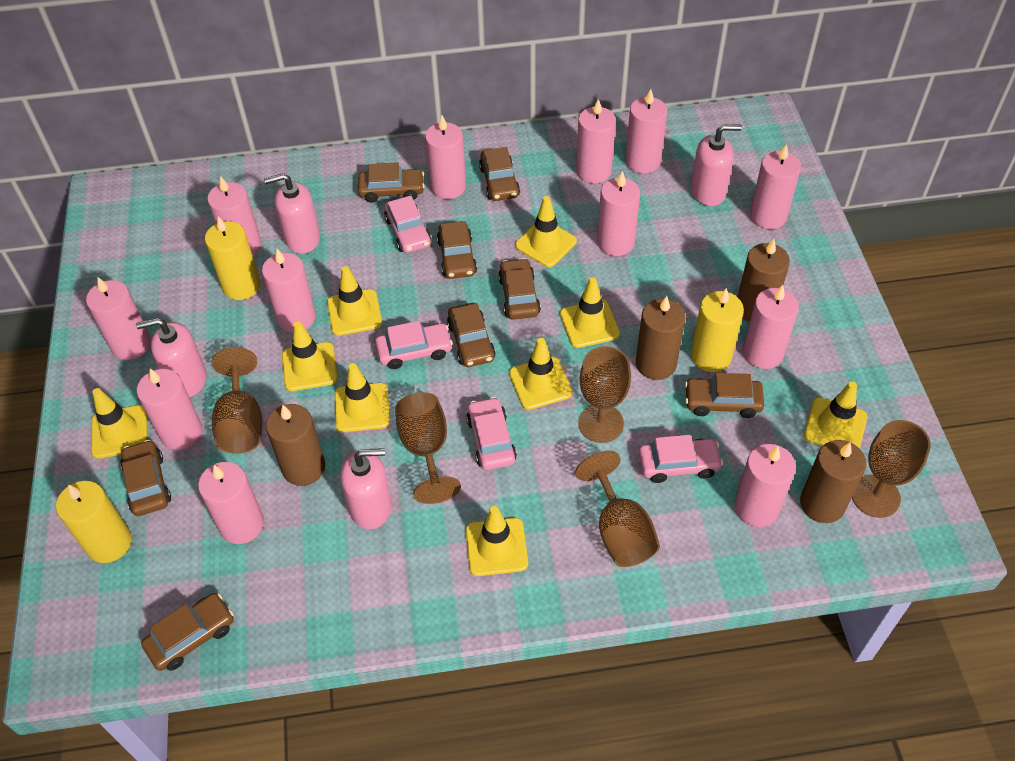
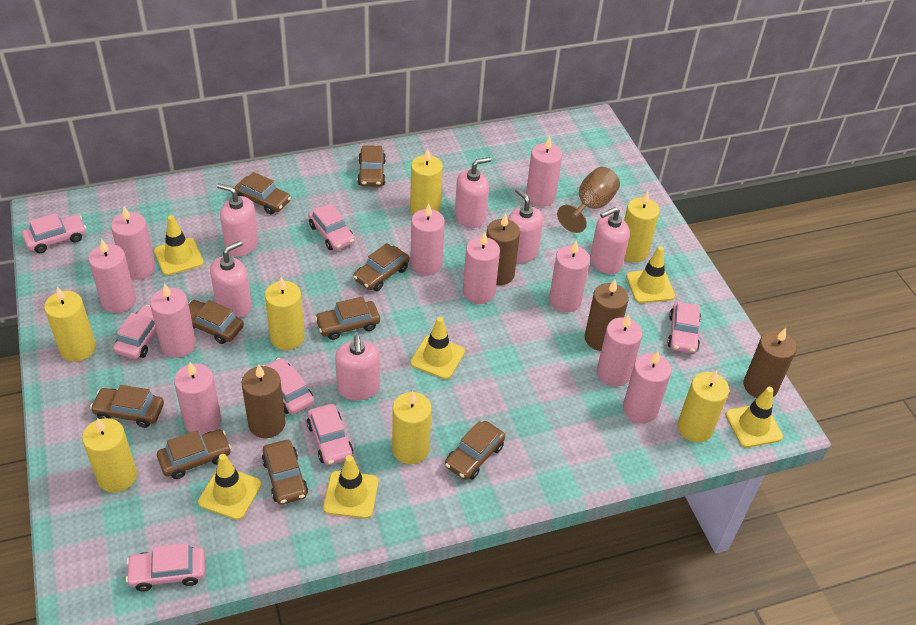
brown car: 8 -> 9
brown goblet: 5 -> 1
pink candle: 12 -> 10
pink car: 4 -> 7
pink soap dispenser: 4 -> 6
yellow candle: 3 -> 7
yellow traffic cone: 9 -> 6

